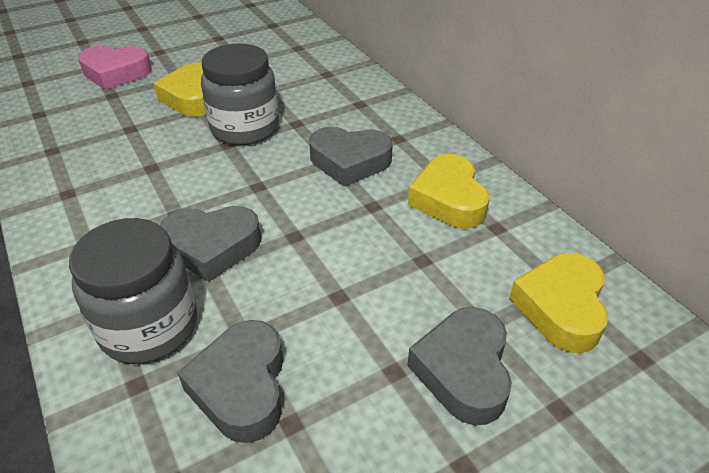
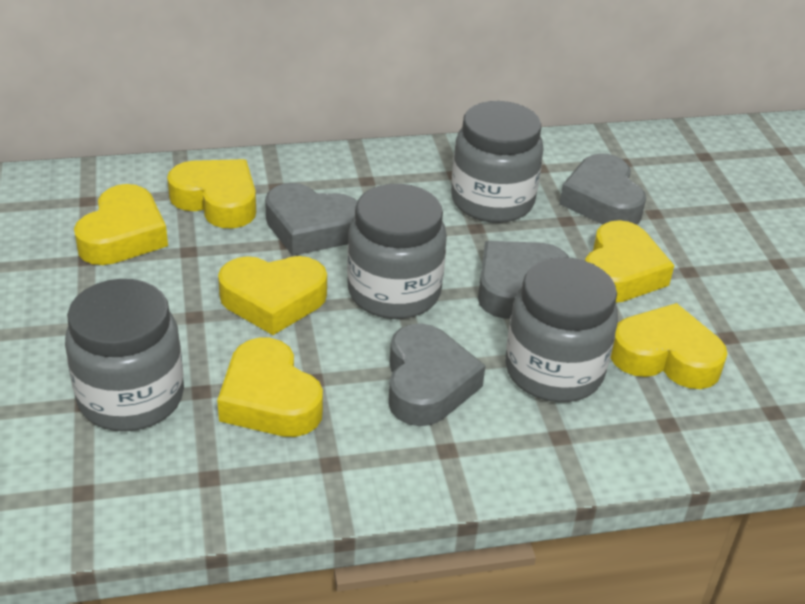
grey jar: 2 -> 4
pink heart: 1 -> 0
yellow heart: 3 -> 6

